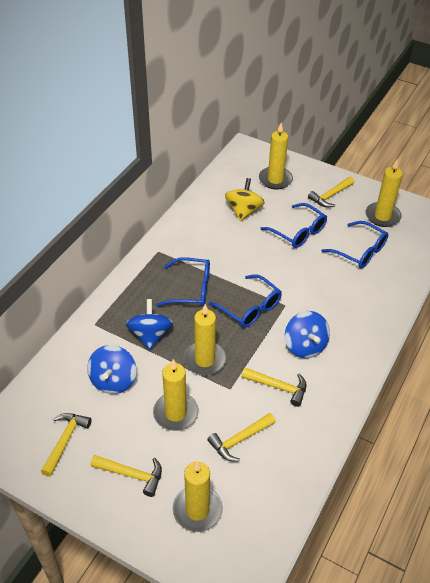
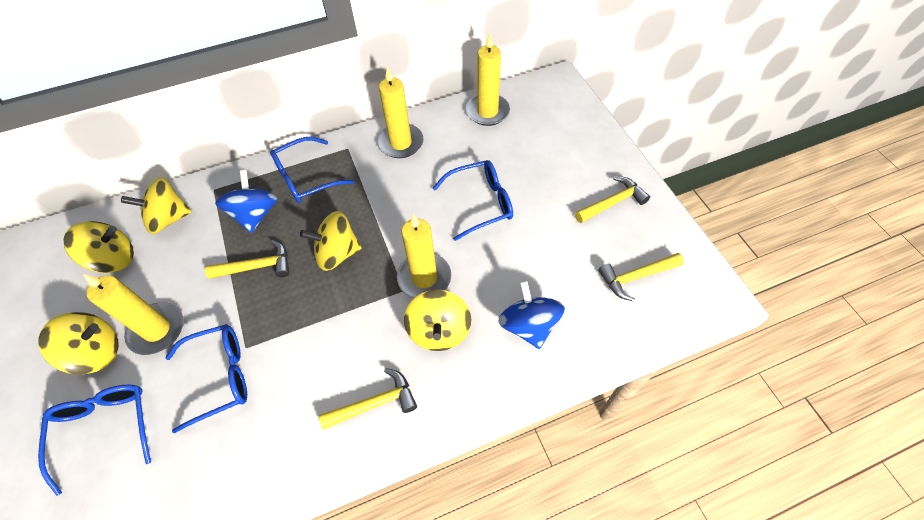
blue spinning top: 3 -> 2
yellow candle: 5 -> 4
yellow hammer: 5 -> 4
yellow spinning top: 1 -> 5

